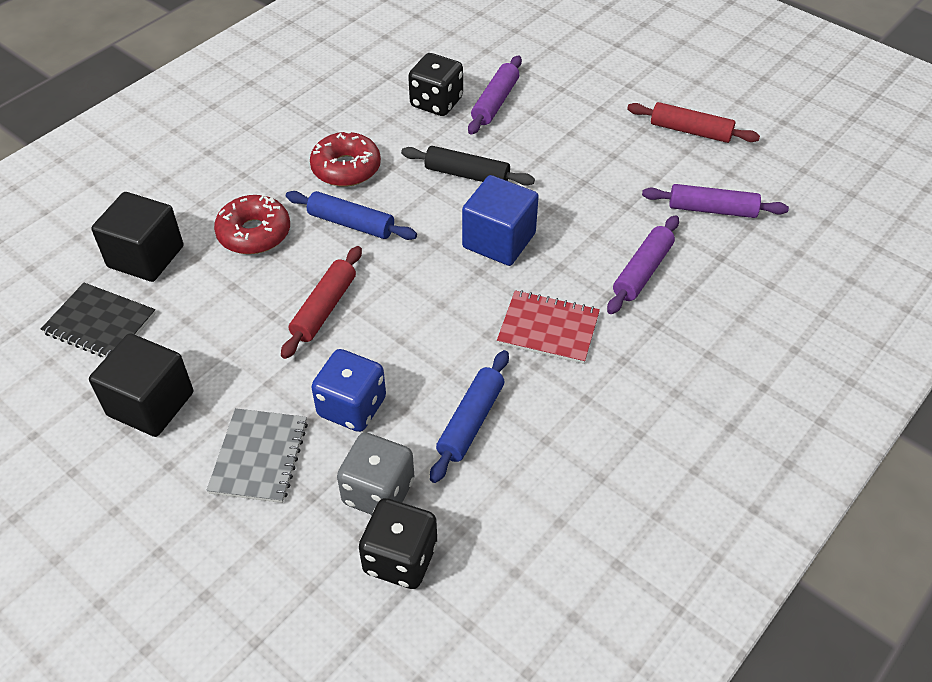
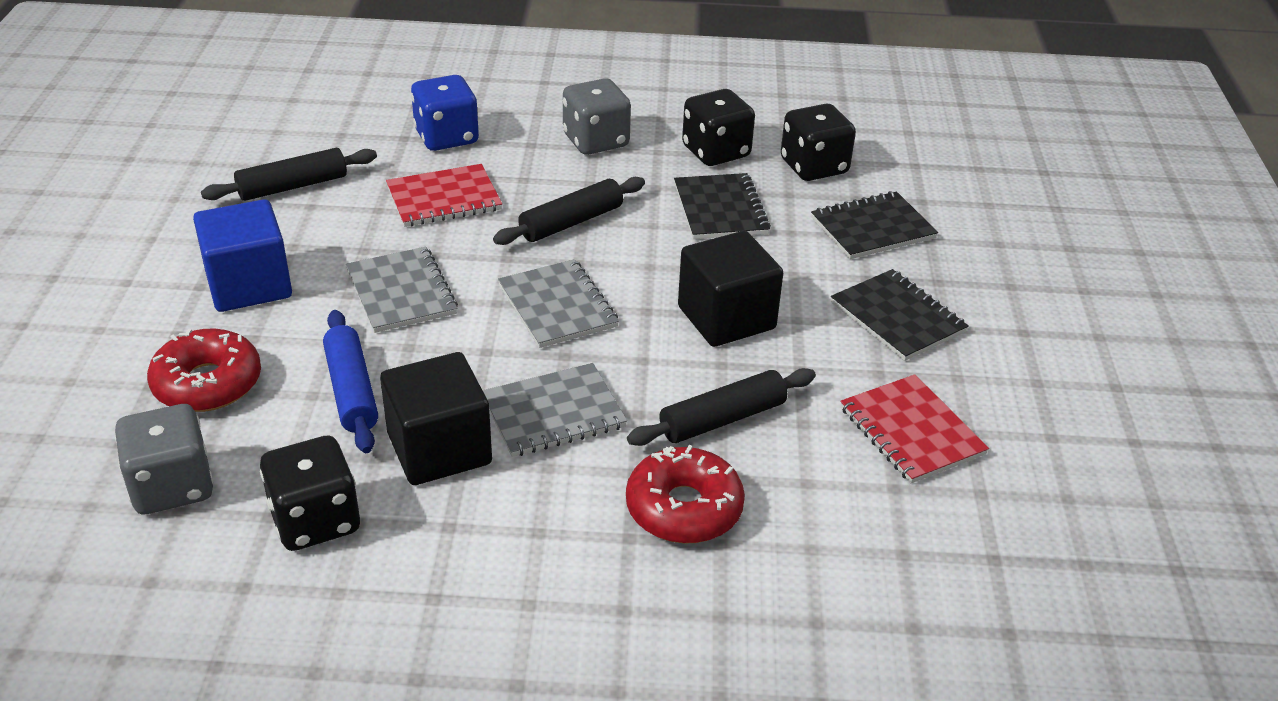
black dice: 2 -> 3
black notebook: 1 -> 3
black rolling pin: 1 -> 3
blue rolling pin: 2 -> 1
grey dice: 1 -> 2
grey notebook: 1 -> 3
purple rolling pin: 3 -> 0
red notebook: 1 -> 2
red rolling pin: 2 -> 0

